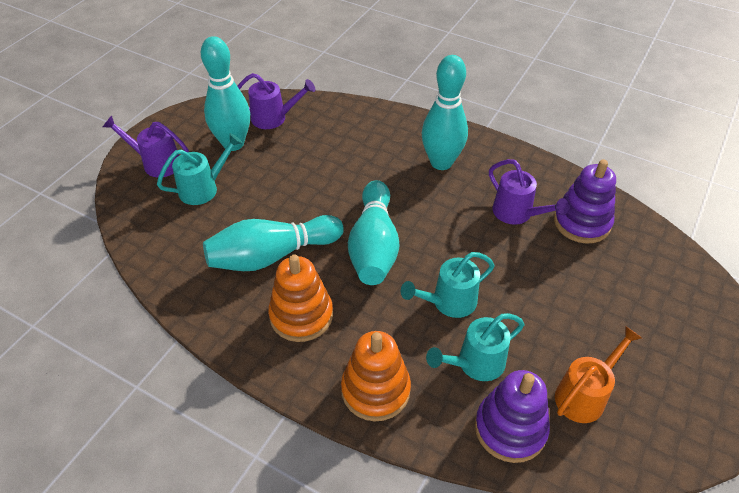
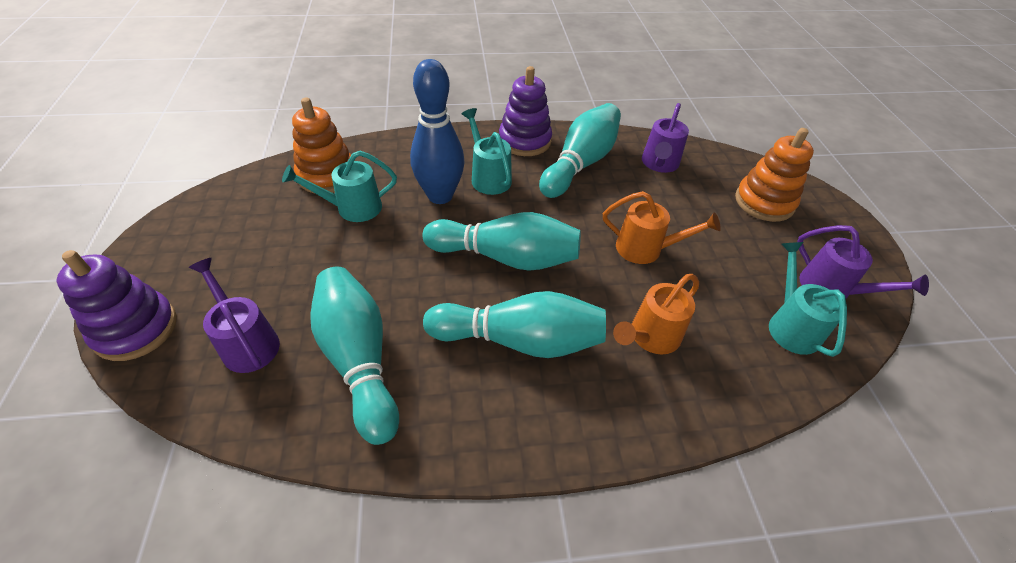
blue bowling pin: 0 -> 1
orange watering can: 1 -> 2

